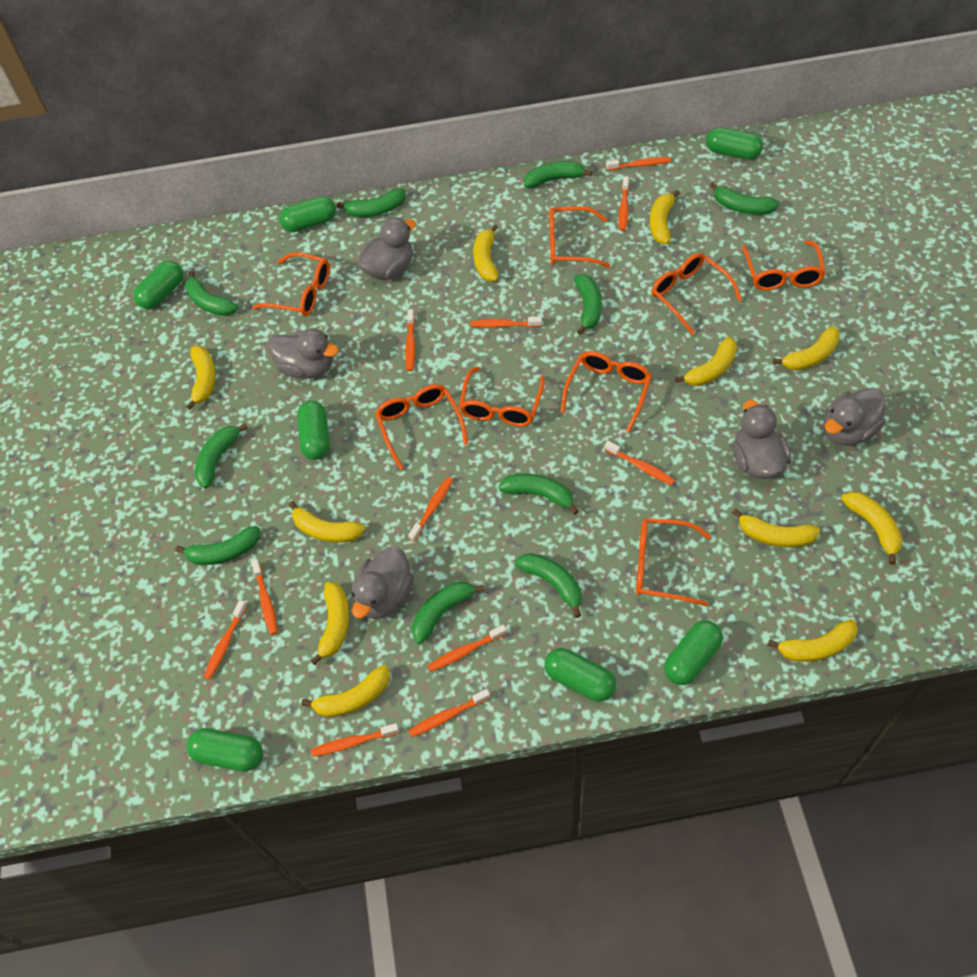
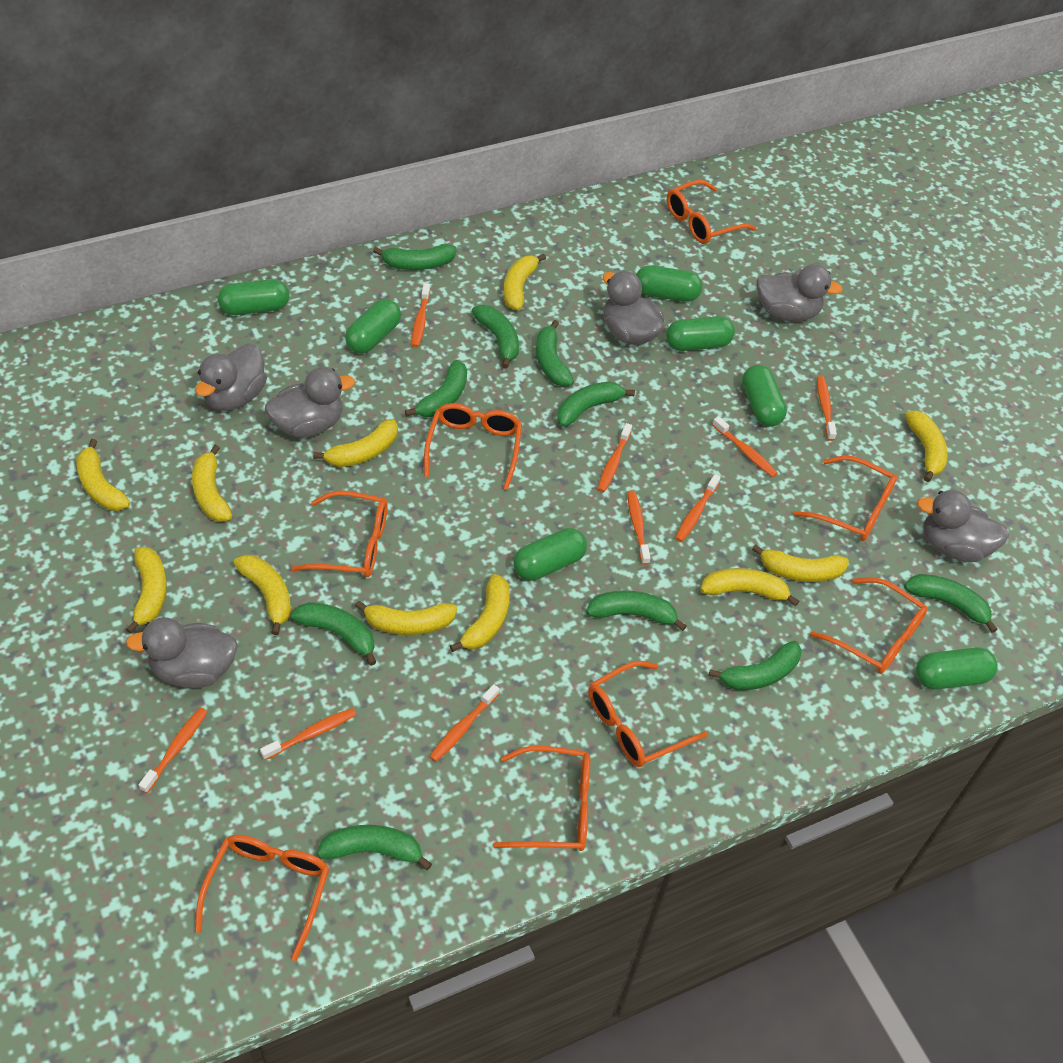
grey duck: 5 -> 6
orange toothbrush: 11 -> 9

